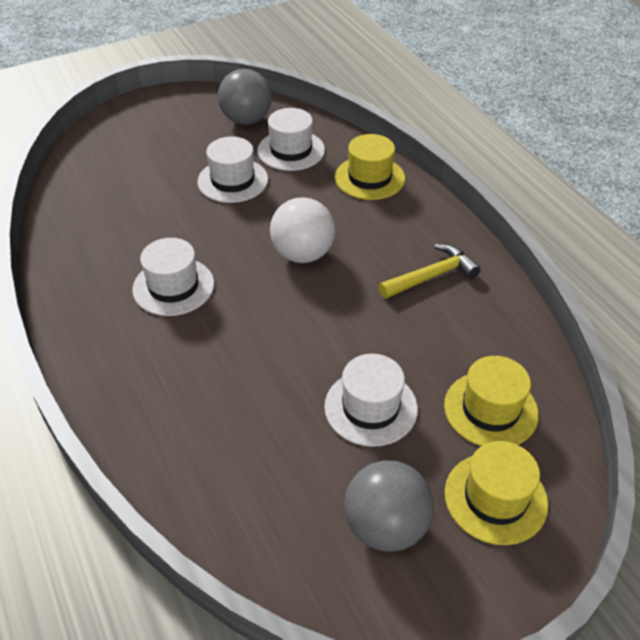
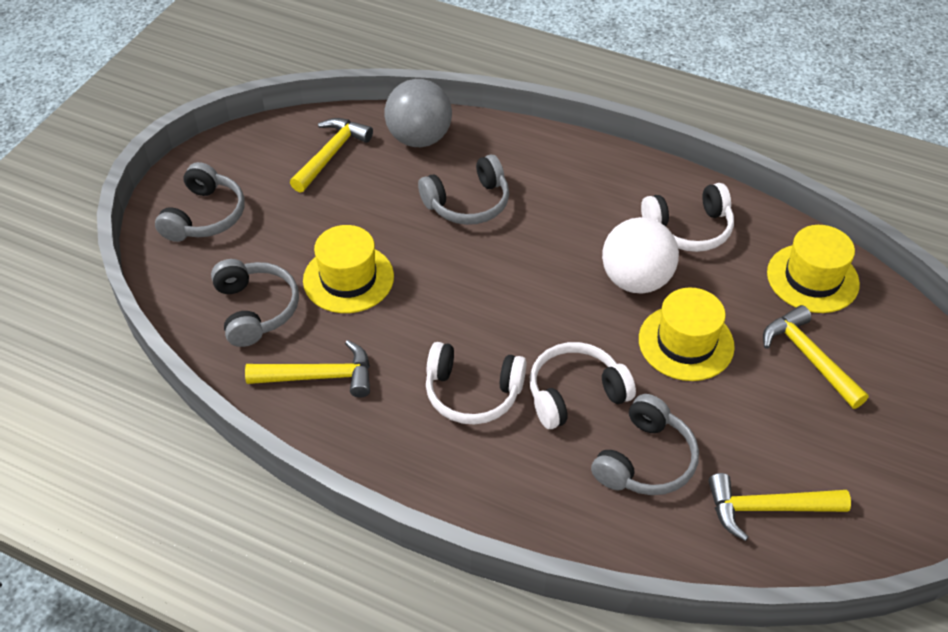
grey ball: 2 -> 1
grey headphones: 0 -> 4
white hat: 4 -> 0
white headphones: 0 -> 3
yellow hammer: 1 -> 4

